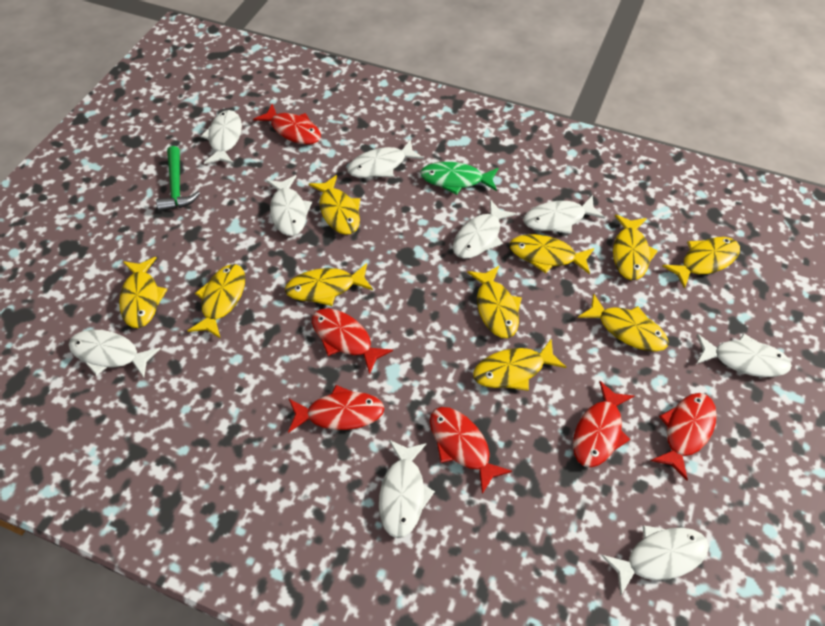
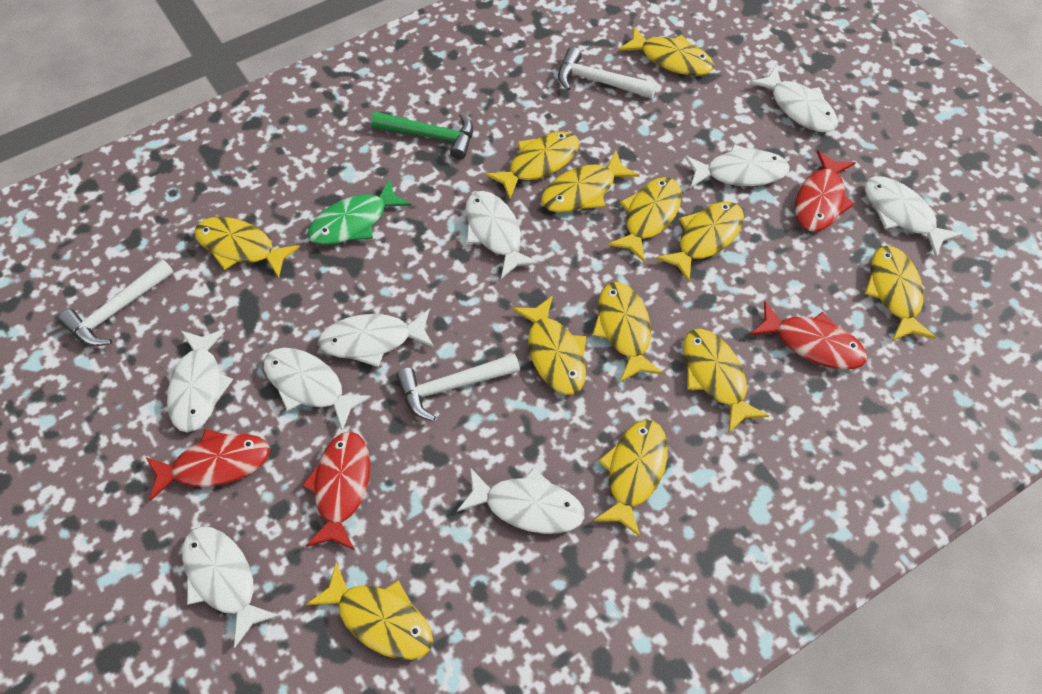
red fish: 6 -> 4
white hammer: 0 -> 3
yellow fish: 10 -> 12

